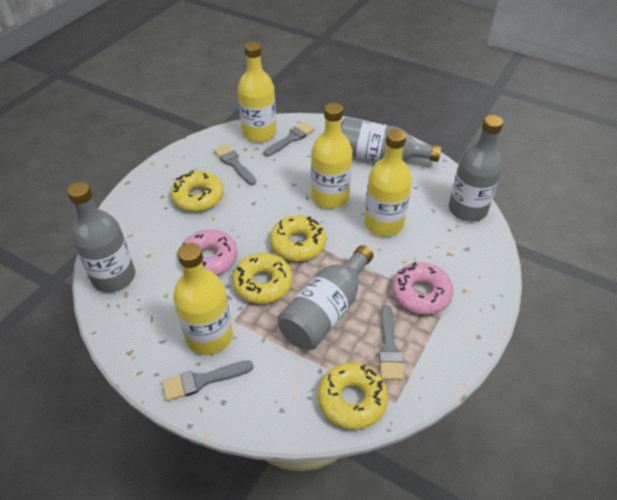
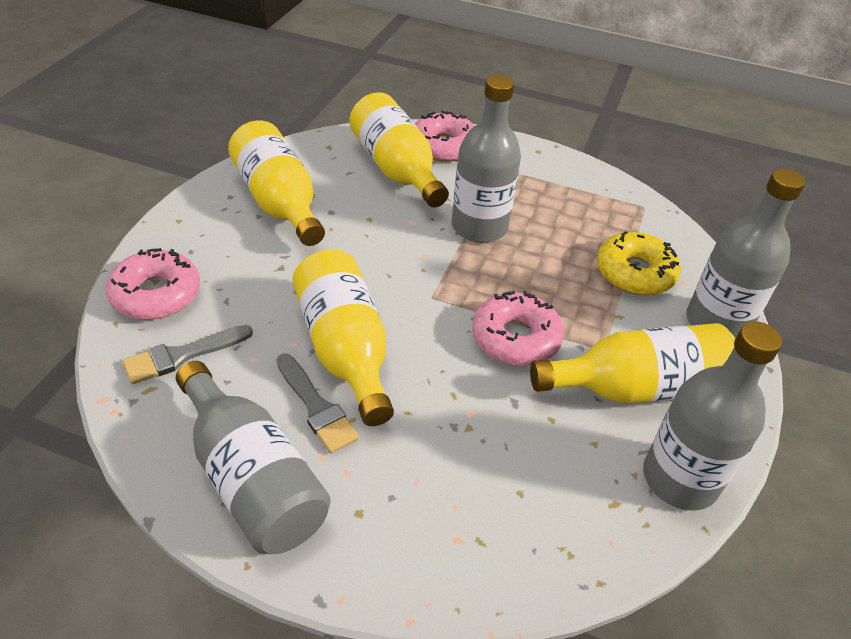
grey brush: 4 -> 2
pink donut: 2 -> 3
yellow donut: 4 -> 1

